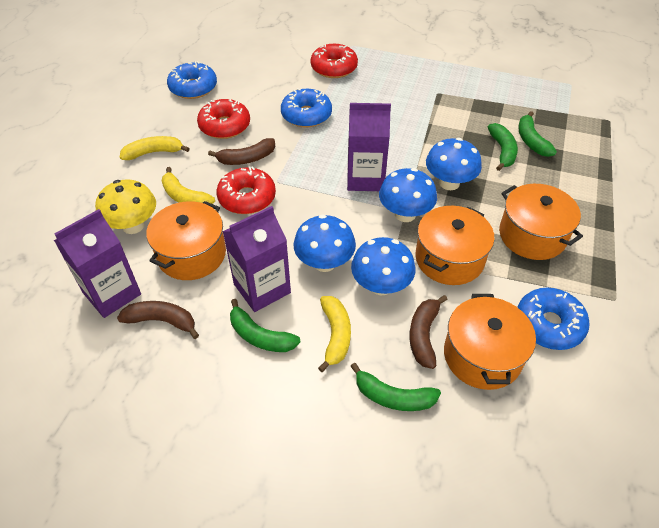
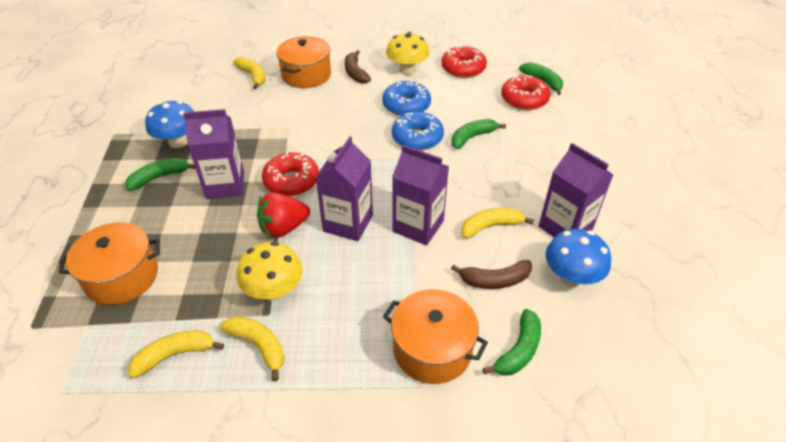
blue donut: 3 -> 2
blue mushroom: 4 -> 2
brown banana: 3 -> 2
orange pot: 4 -> 3
purple carton: 3 -> 4
red strawberry: 0 -> 1
yellow banana: 3 -> 4
yellow mushroom: 1 -> 2

